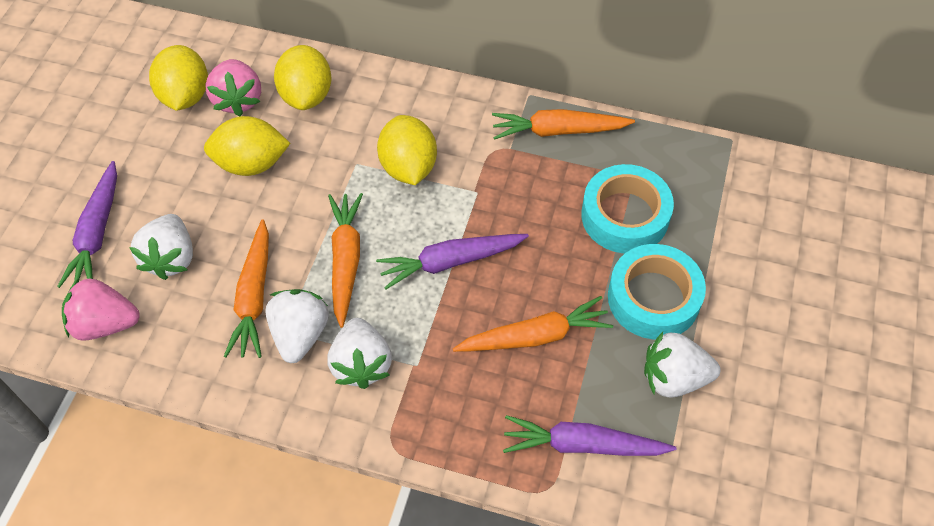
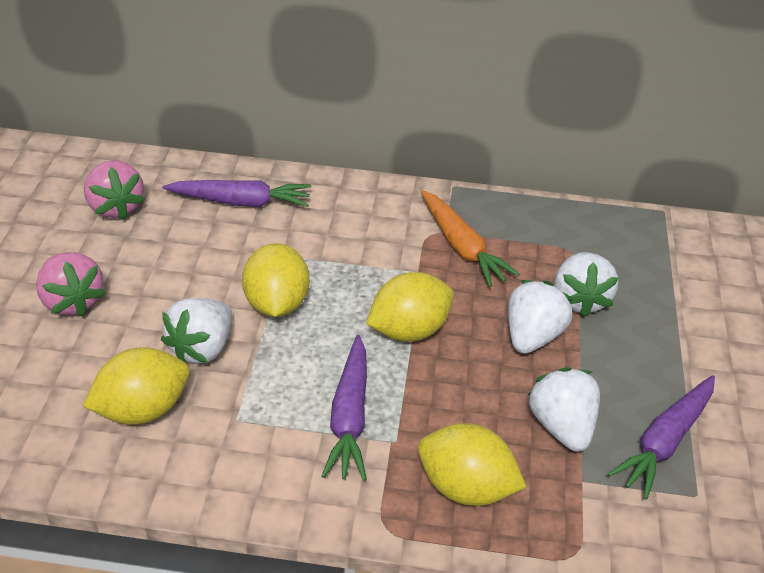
orange carrot: 4 -> 1
turquoise tape: 2 -> 0

